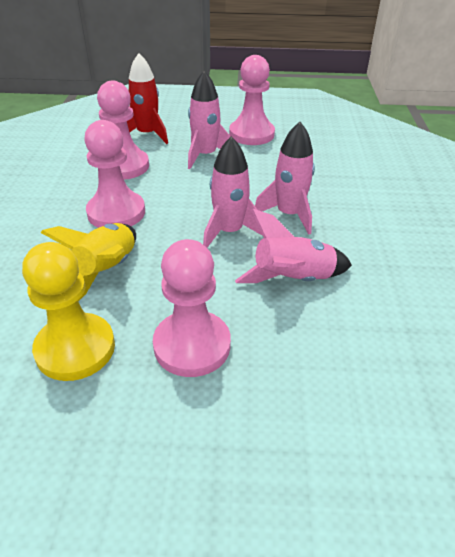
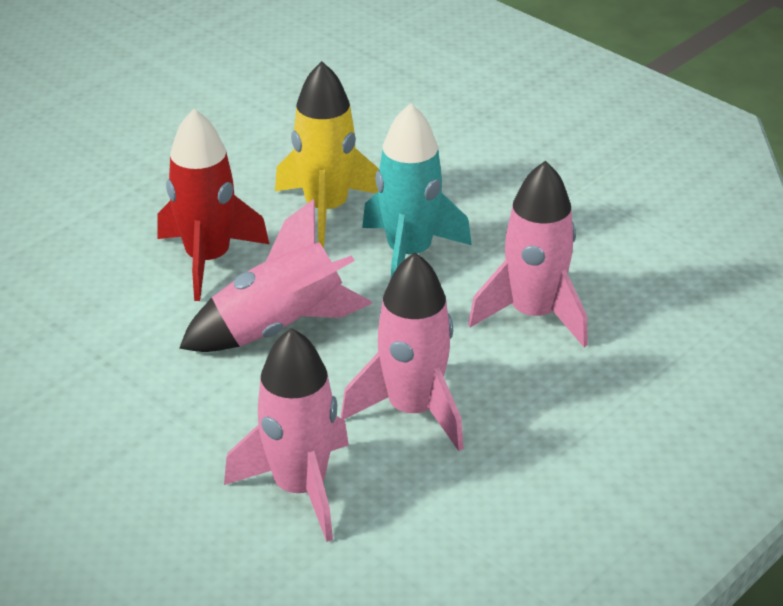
pink pawn: 4 -> 0
turquoise rocket: 0 -> 1
yellow pawn: 1 -> 0

